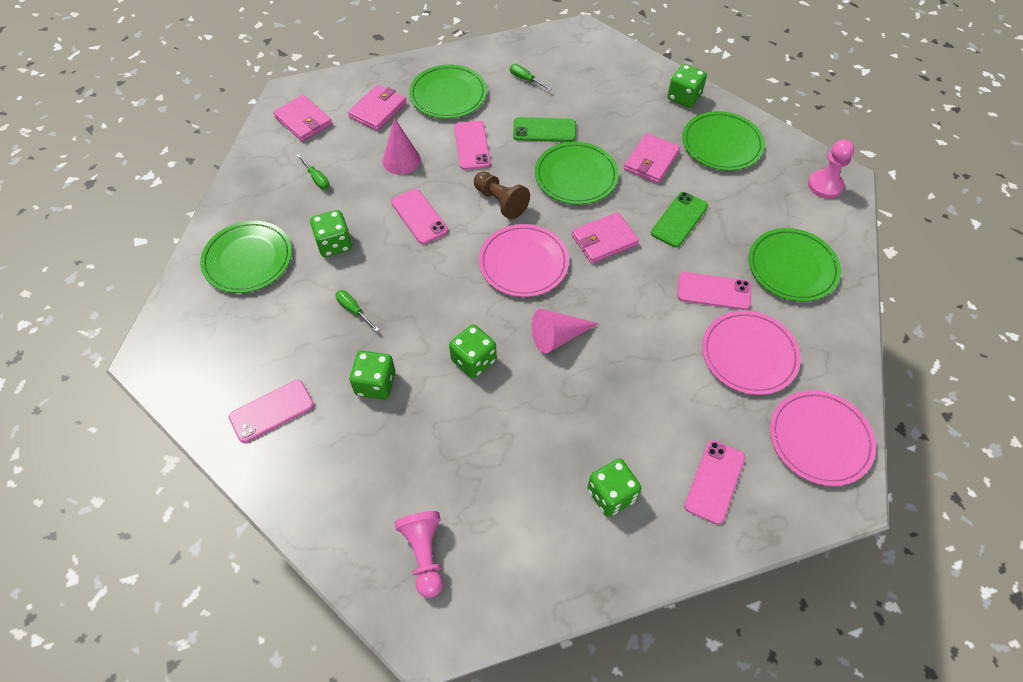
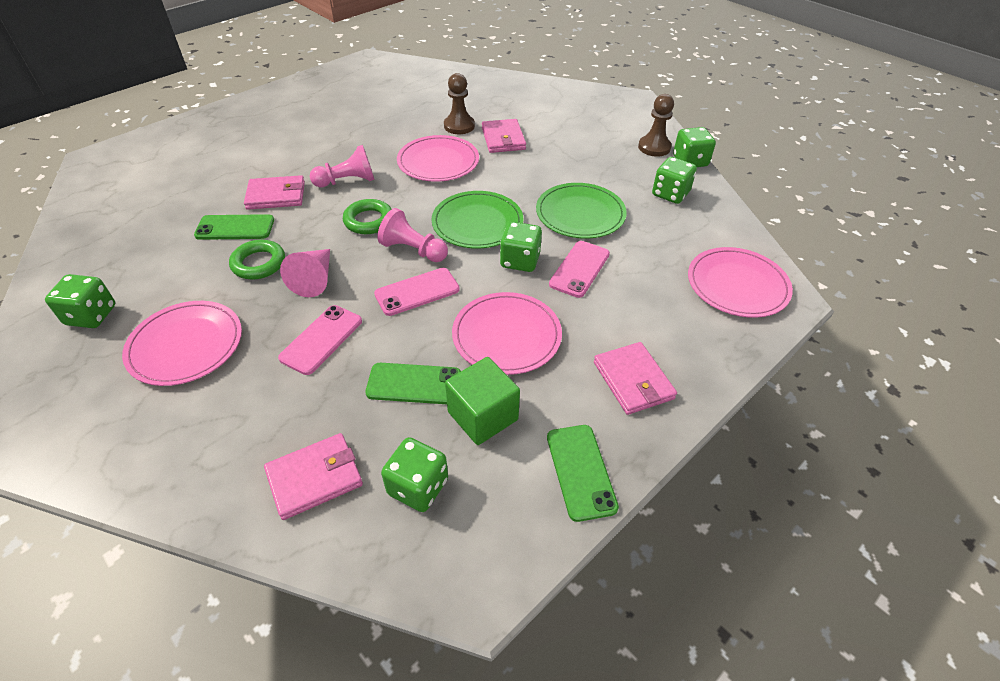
brown pawn: 1 -> 2
green cube: 0 -> 1
green phone: 2 -> 3
green plate: 5 -> 2
green ring: 0 -> 2
green screwdriver: 3 -> 0
pink cone: 2 -> 1
pink phone: 5 -> 3
pink plate: 3 -> 4

